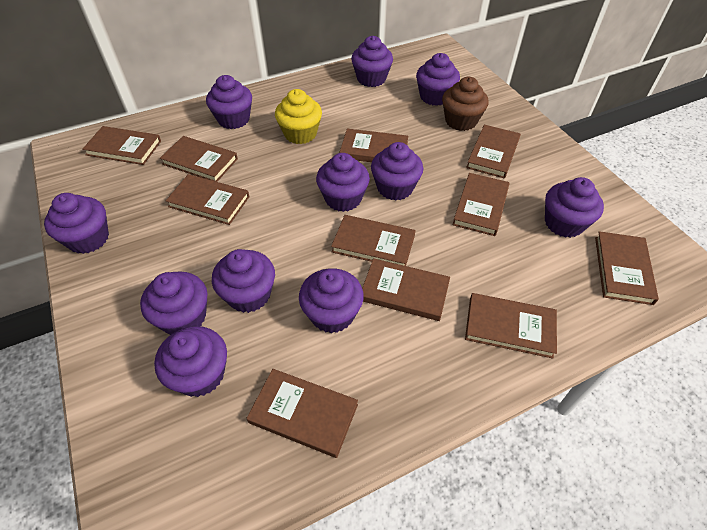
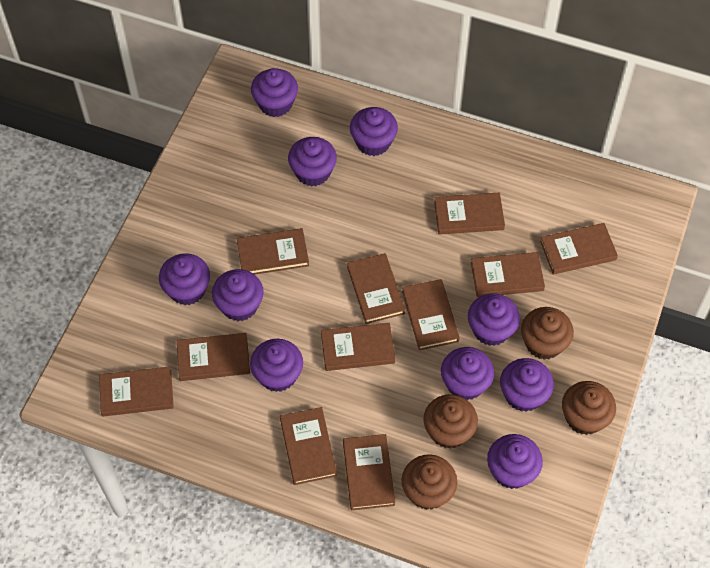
brown cupcake: 1 -> 4
purple cupcake: 11 -> 10
yellow cupcake: 1 -> 0

